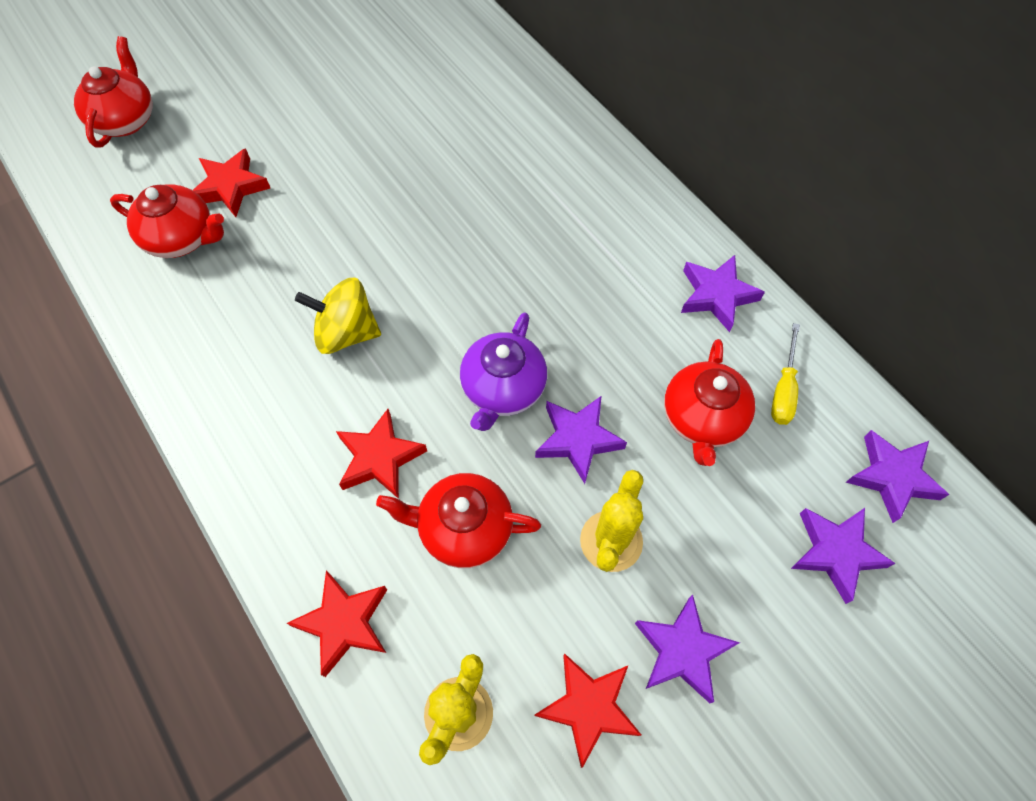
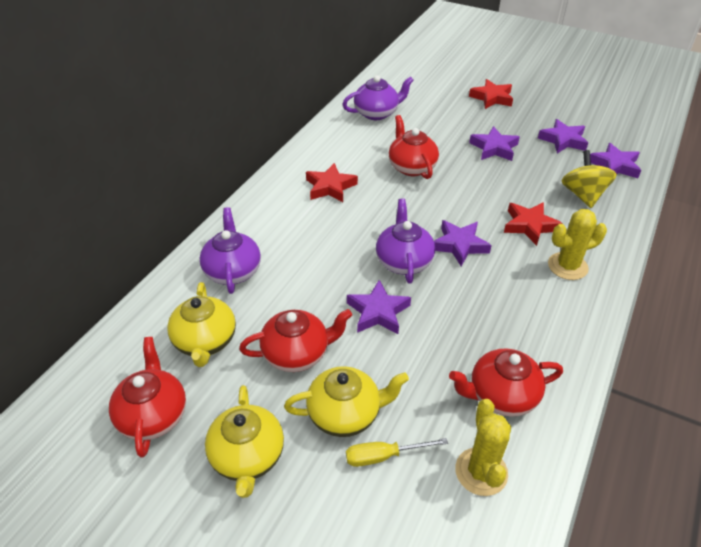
purple teapot: 1 -> 3
red star: 4 -> 3
yellow teapot: 0 -> 3

